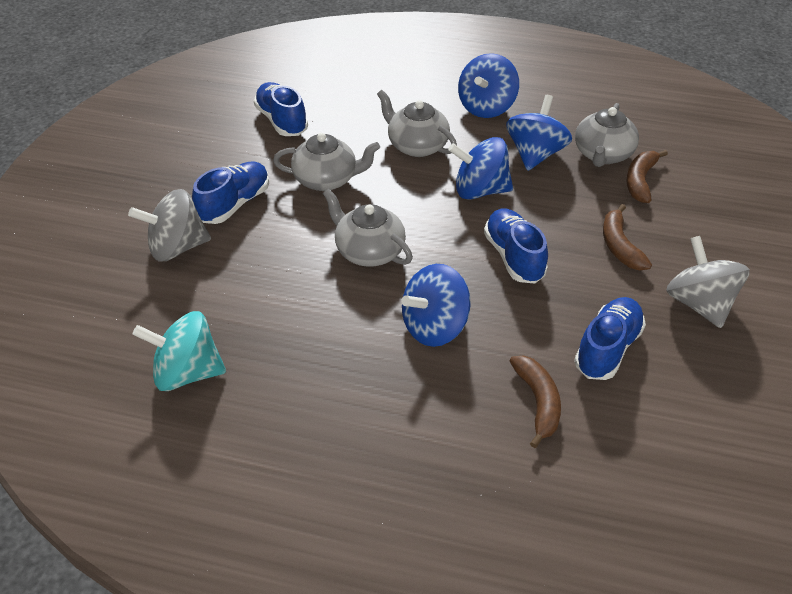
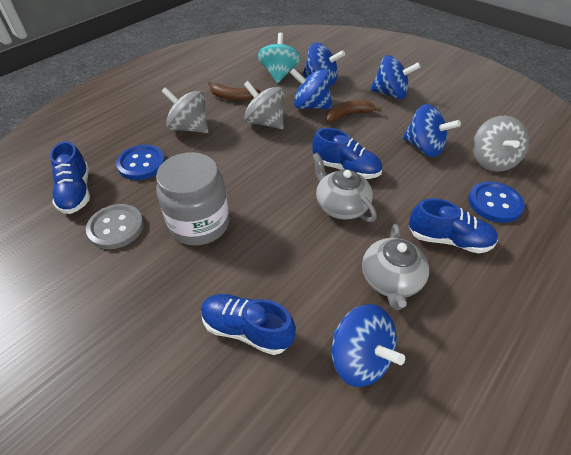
blue button: 0 -> 2
blue spinning top: 4 -> 5
brown banana: 3 -> 2
grey button: 0 -> 1
grey jar: 0 -> 1
grey spinning top: 2 -> 3
grey teapot: 4 -> 2

